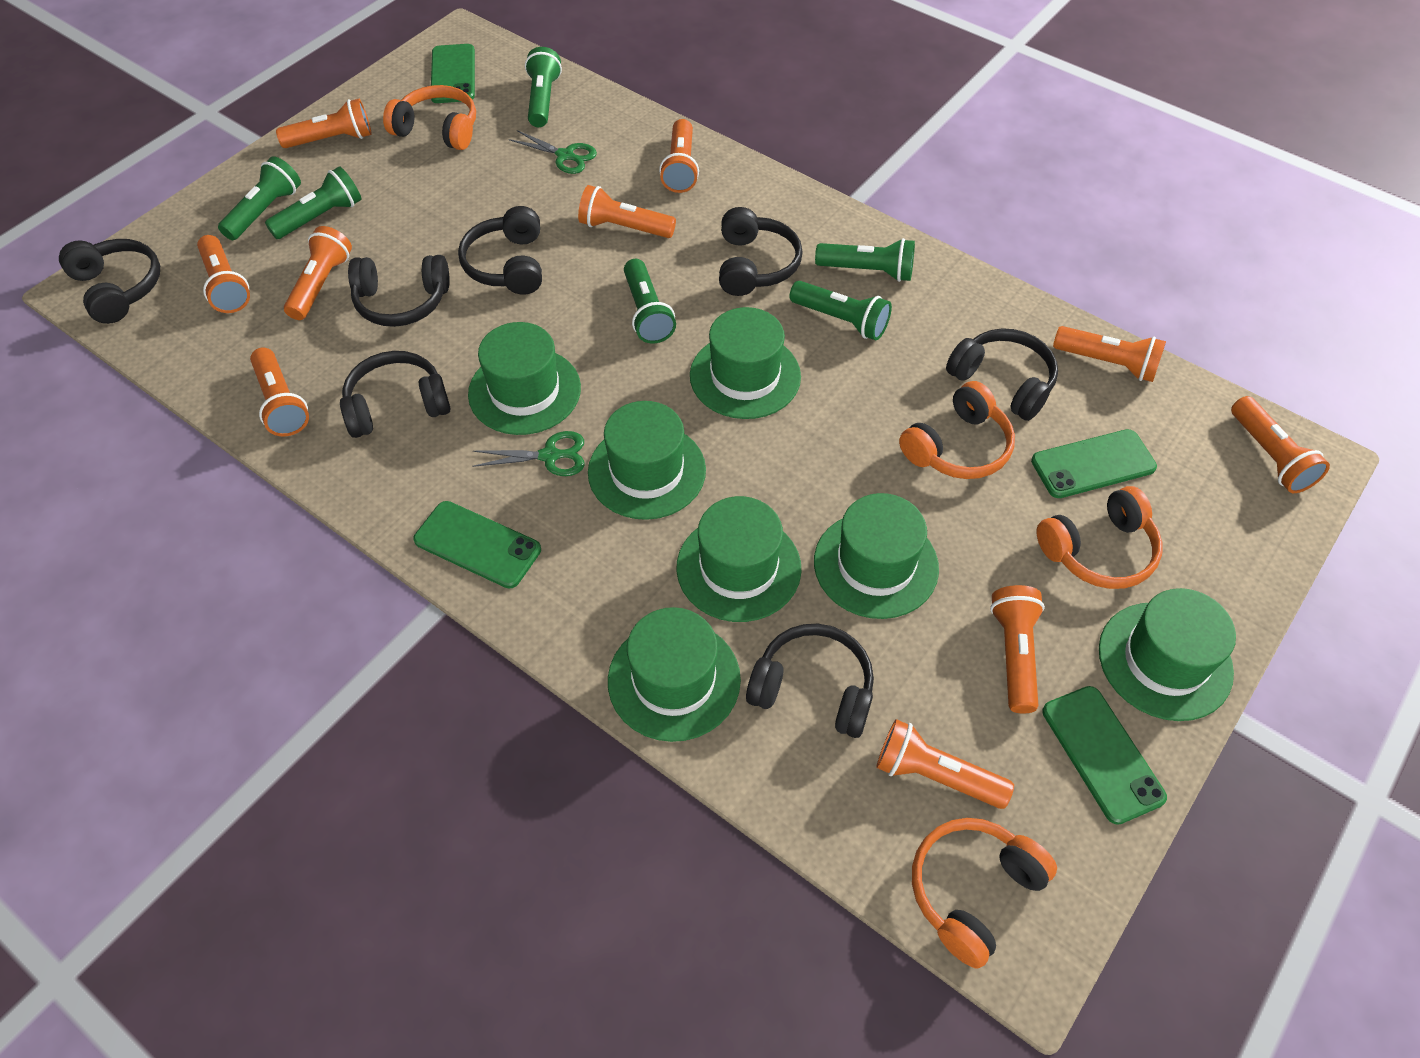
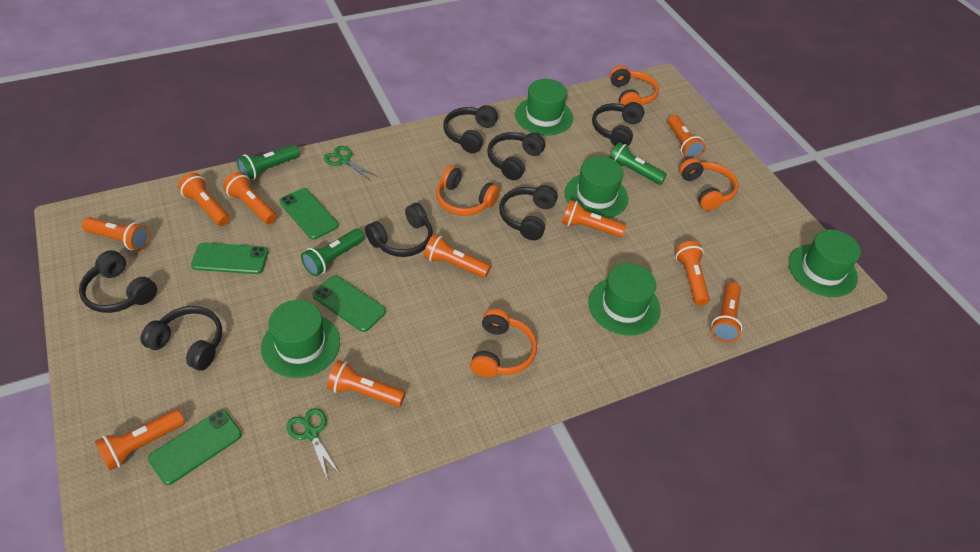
green flashlight: 6 -> 3
green hat: 7 -> 5

